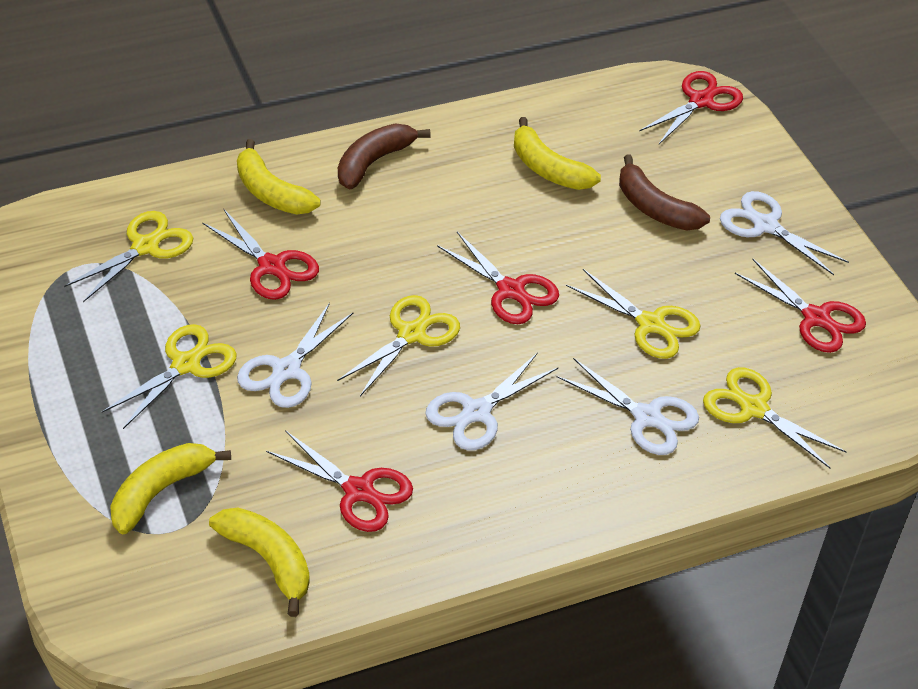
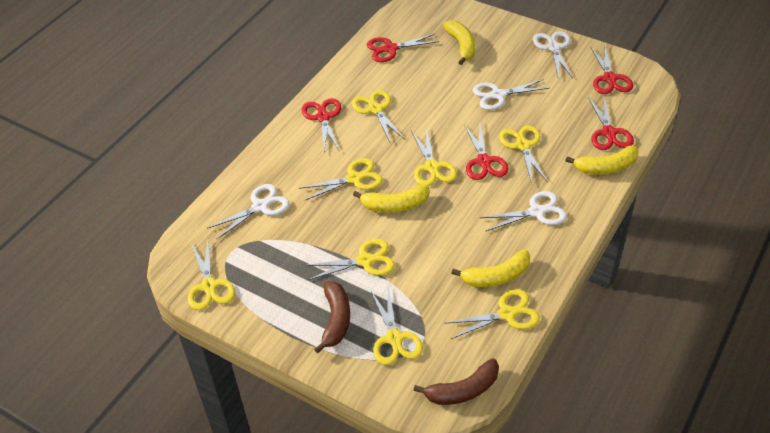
yellow scissors: 5 -> 8

